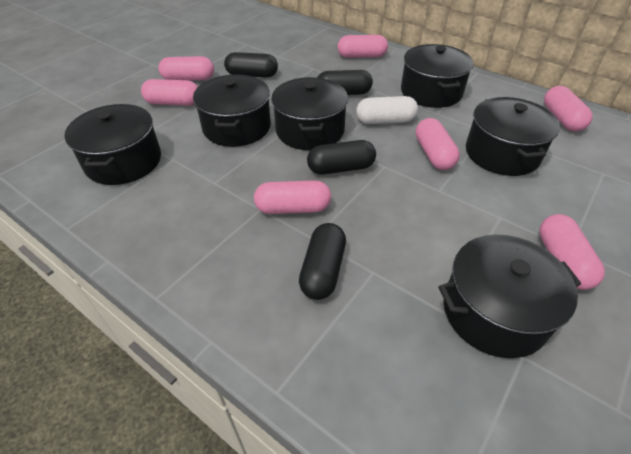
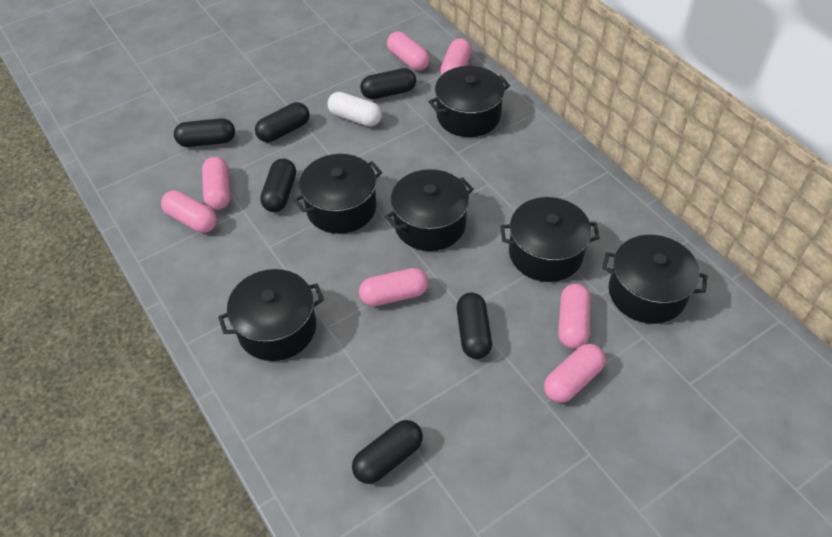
black capsule: 4 -> 6

